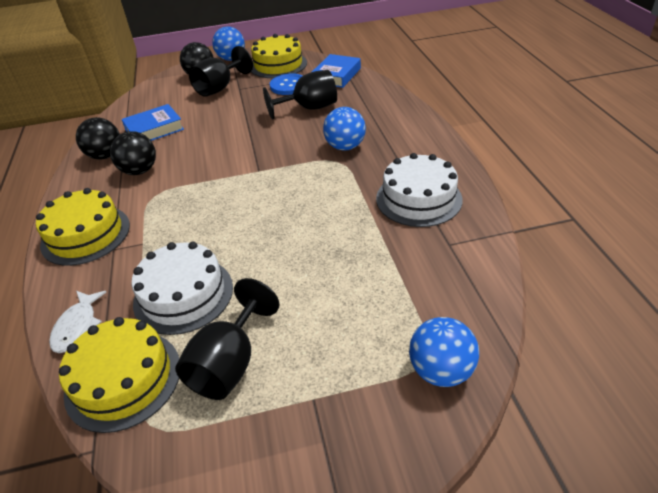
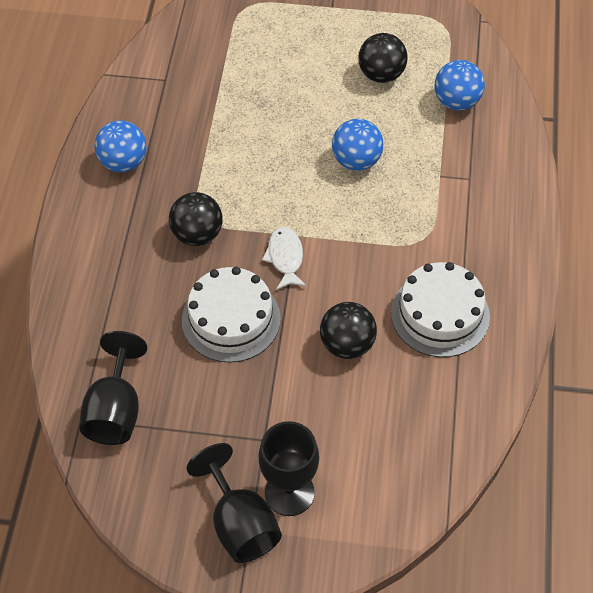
blue book: 2 -> 0
blue button: 1 -> 0
yellow cake: 3 -> 0

